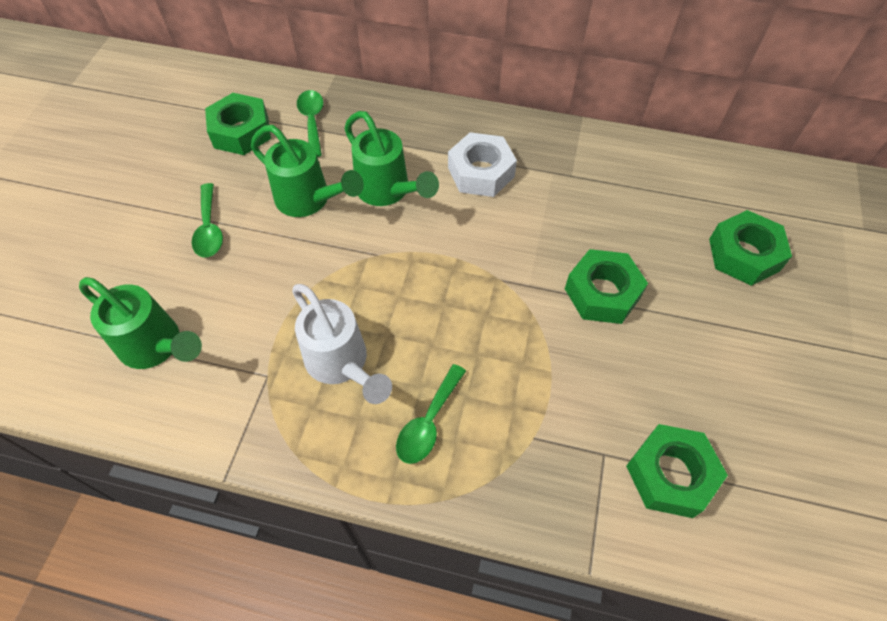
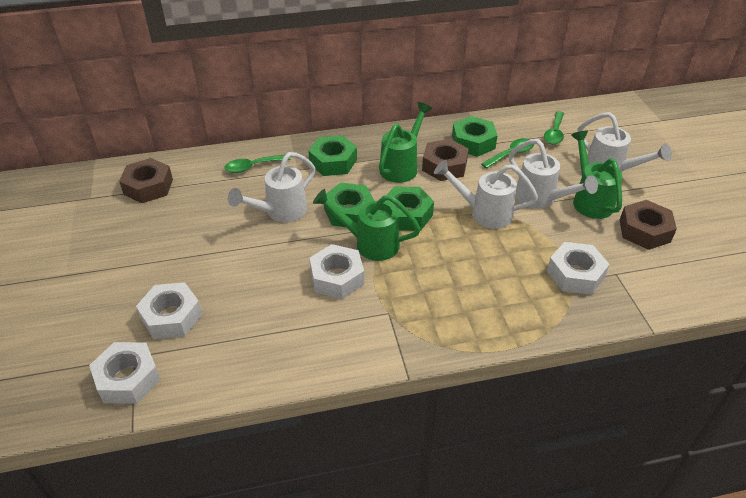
brown nut: 0 -> 3
white nut: 1 -> 4
white watering can: 1 -> 4

